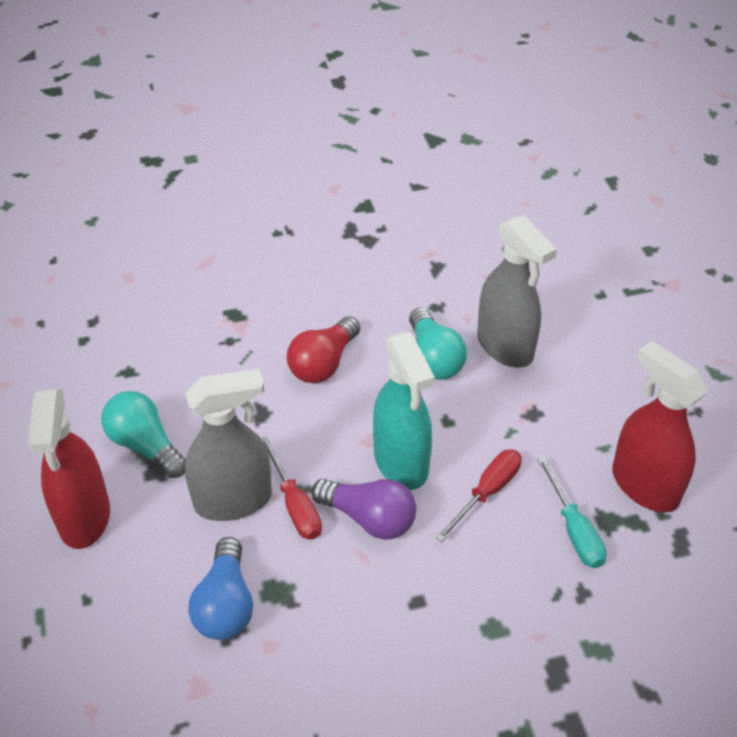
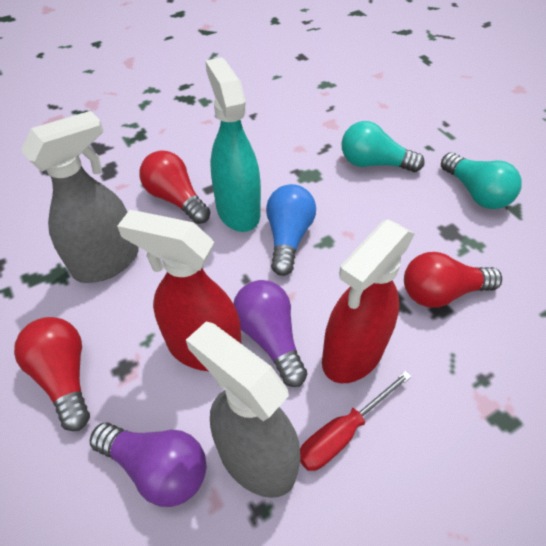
purple light bulb: 1 -> 2
red light bulb: 1 -> 3
red screwdriver: 2 -> 1
turquoise screwdriver: 1 -> 0

